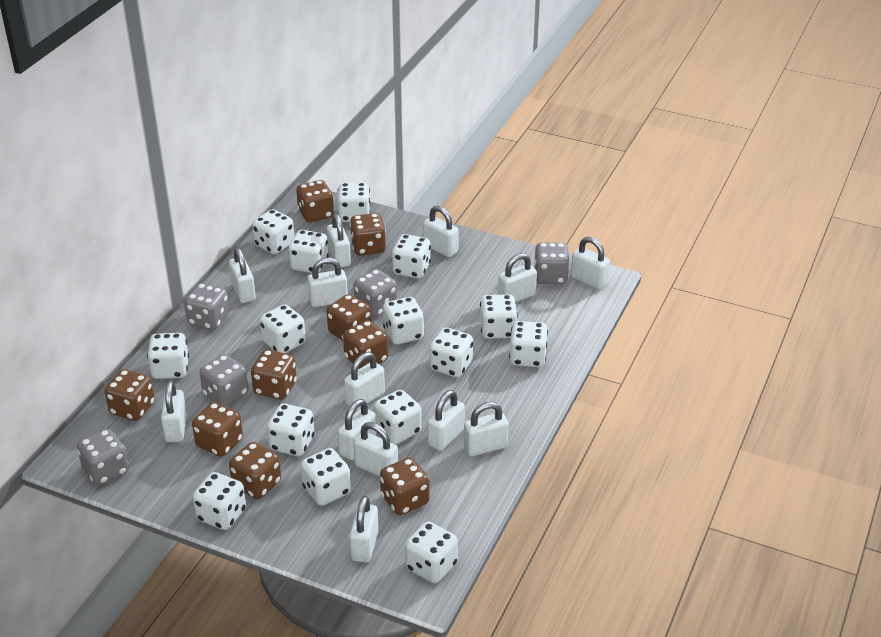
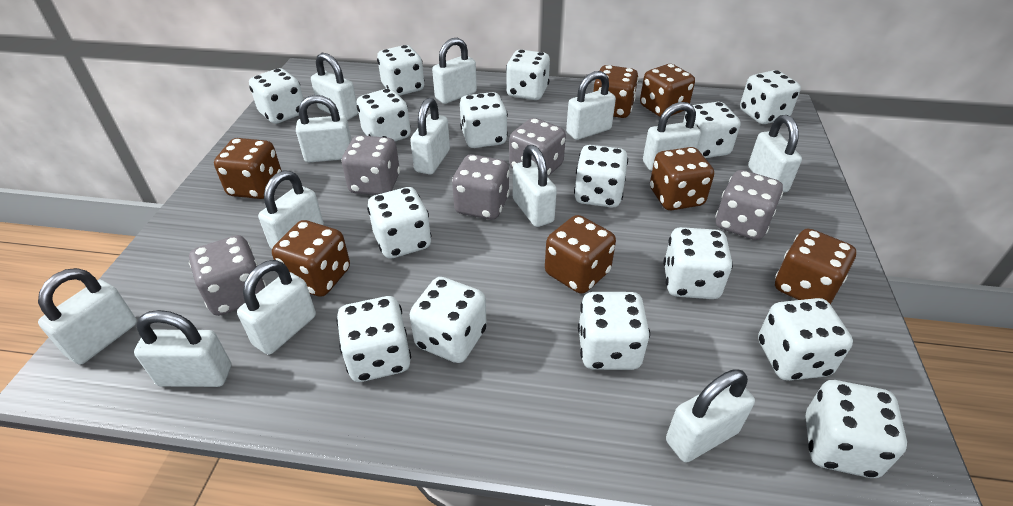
brown dice: 9 -> 7

